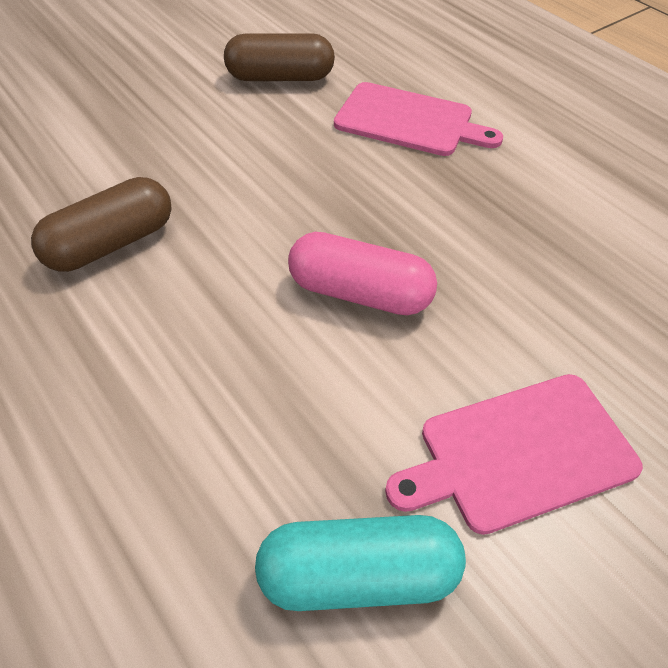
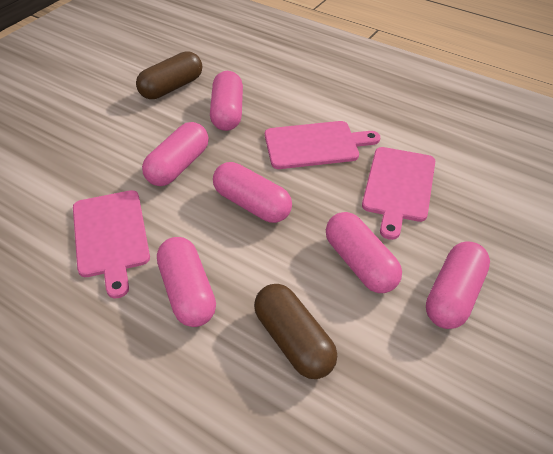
pink capsule: 1 -> 6
pink cutting board: 2 -> 3
turquoise capsule: 1 -> 0

